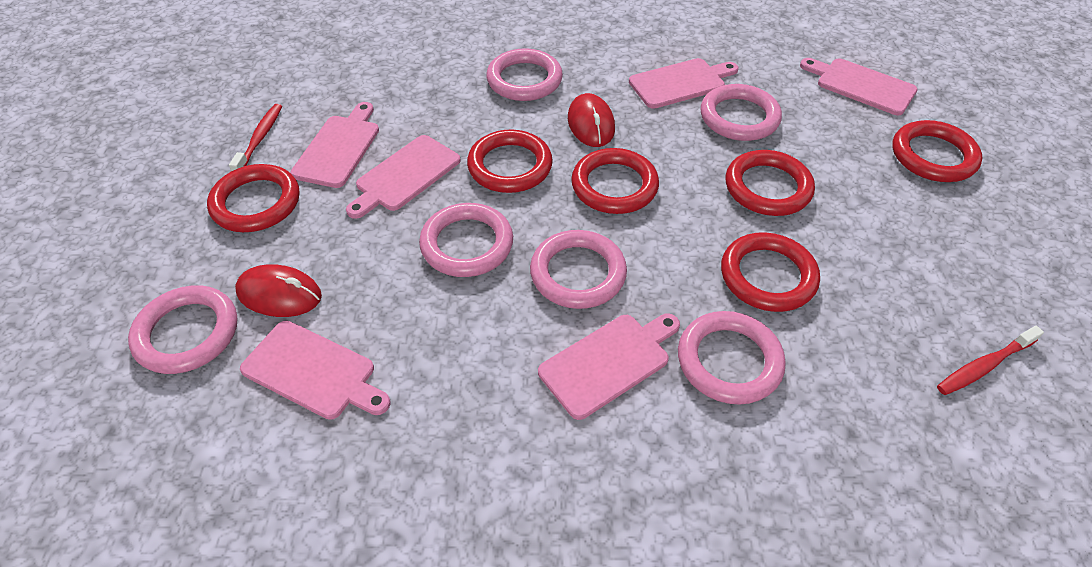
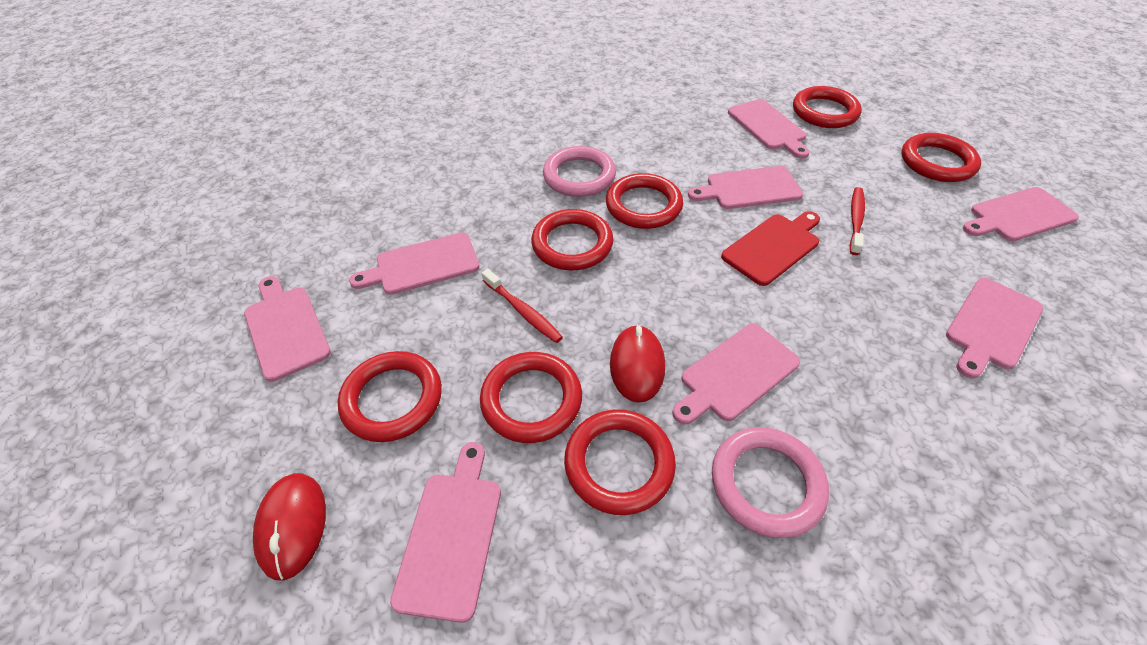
pink cutting board: 6 -> 8
pink ring: 6 -> 2
red cutting board: 0 -> 1
red ring: 6 -> 7

